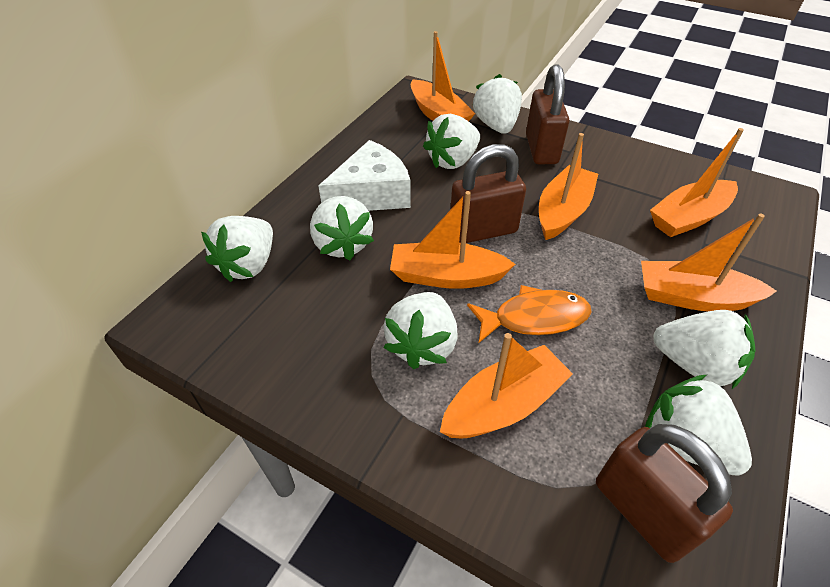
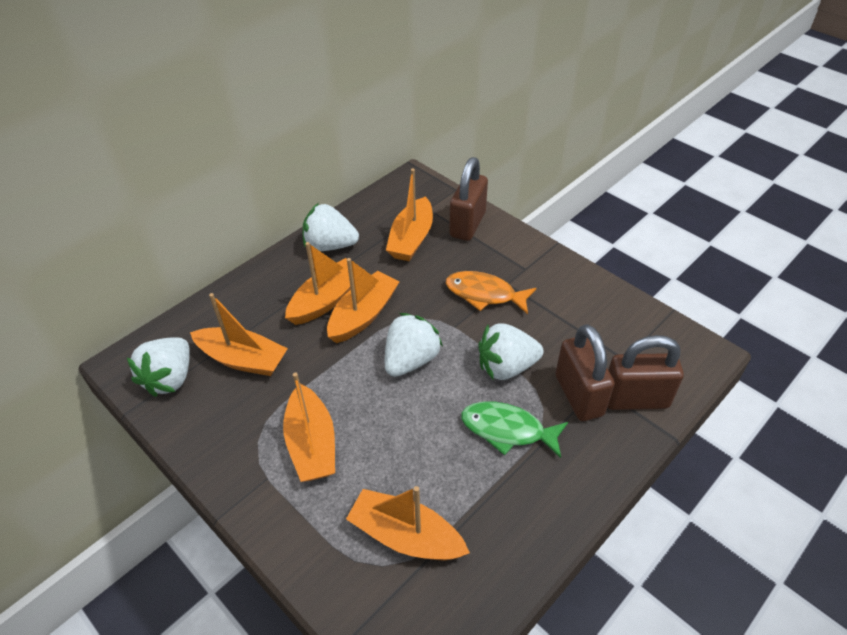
green fish: 0 -> 1
white cheese: 1 -> 0
white strawberry: 7 -> 4

